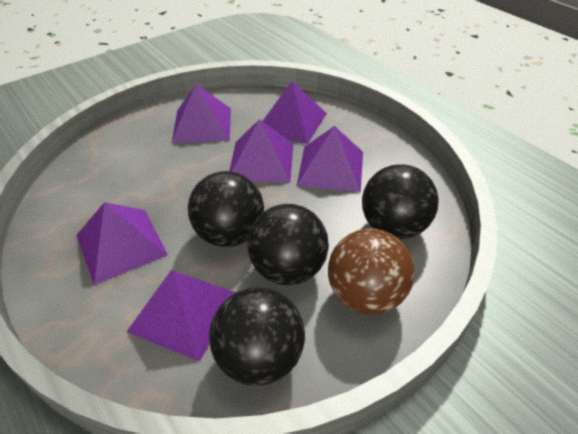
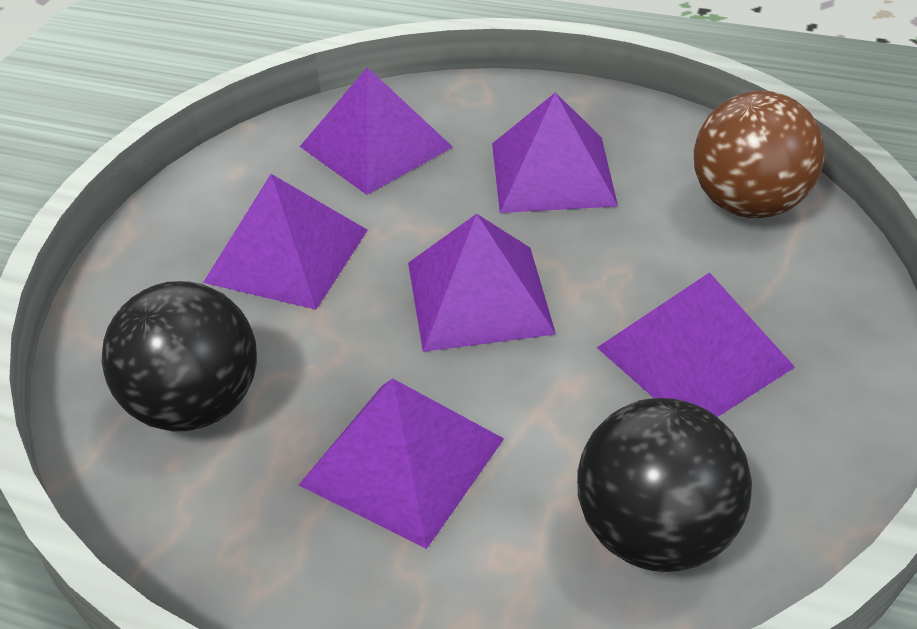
black ball: 4 -> 2

